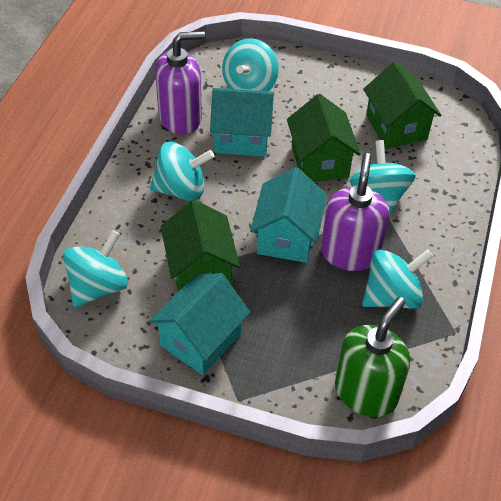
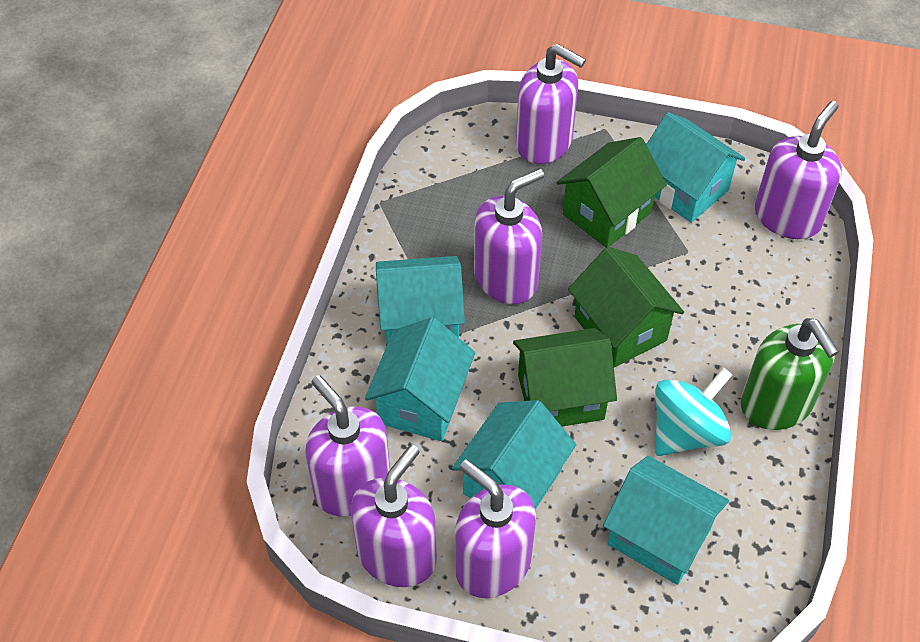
purple soap dispenser: 2 -> 6
turquoise house: 3 -> 5
turquoise spinning top: 5 -> 1

